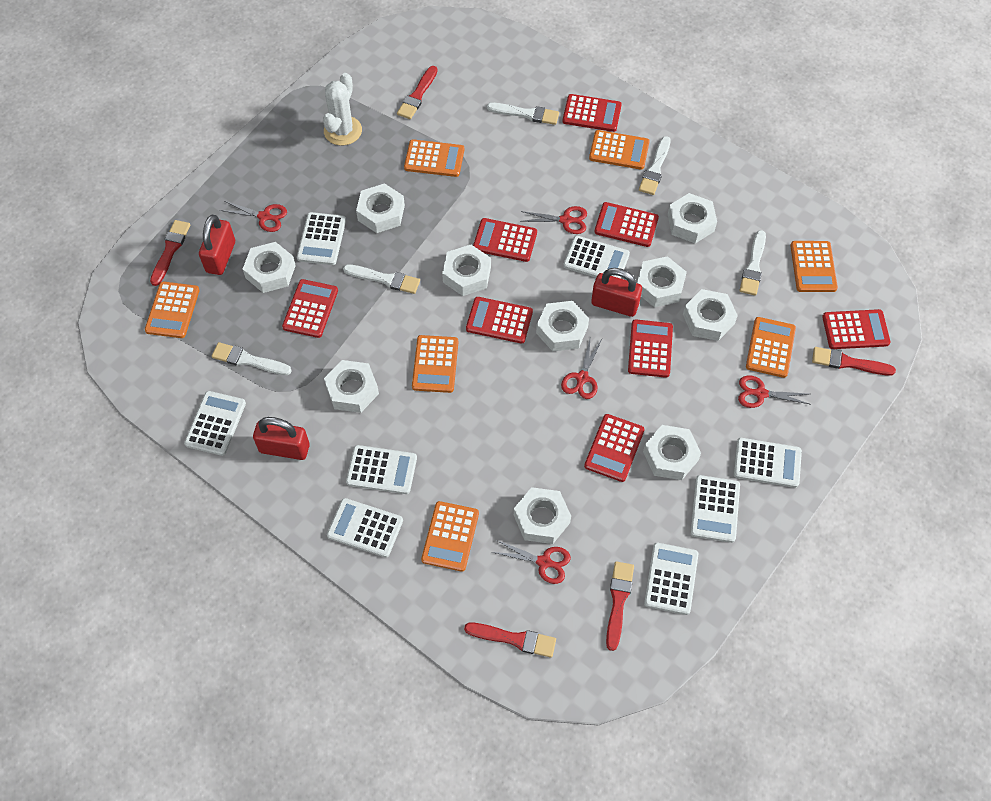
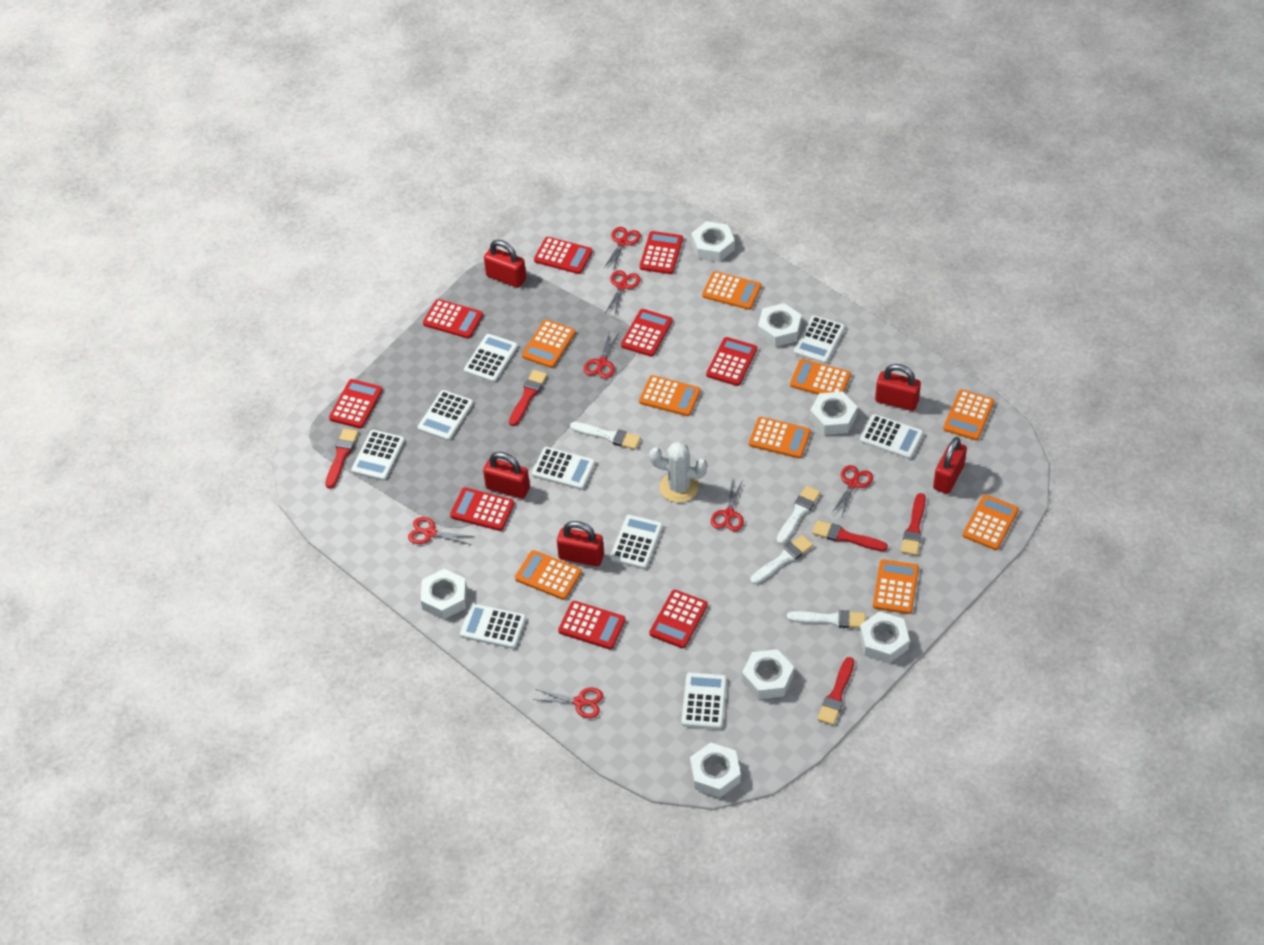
orange calculator: 7 -> 9
red calculator: 8 -> 9
red padlock: 3 -> 5
red scissors: 5 -> 7
white brush: 5 -> 4
white calculator: 8 -> 9
white nut: 10 -> 7

